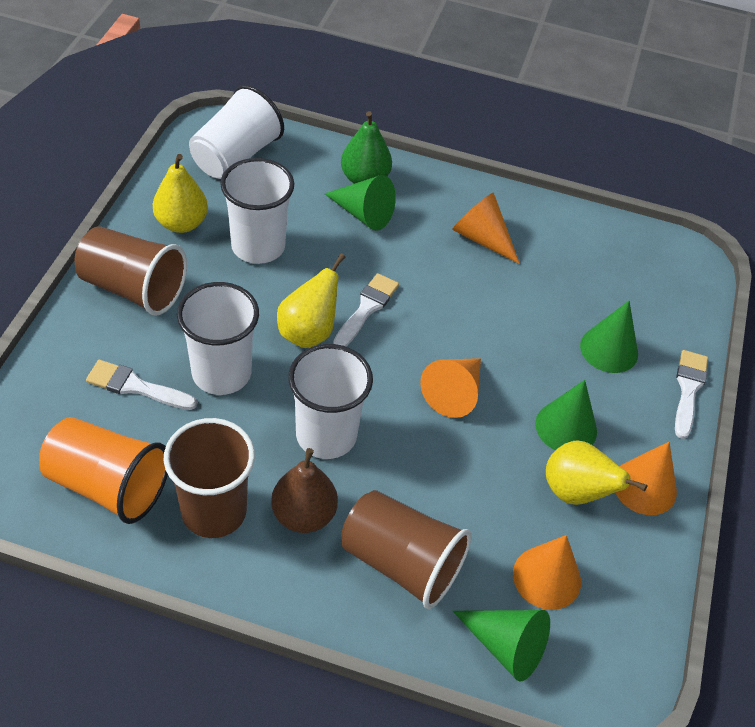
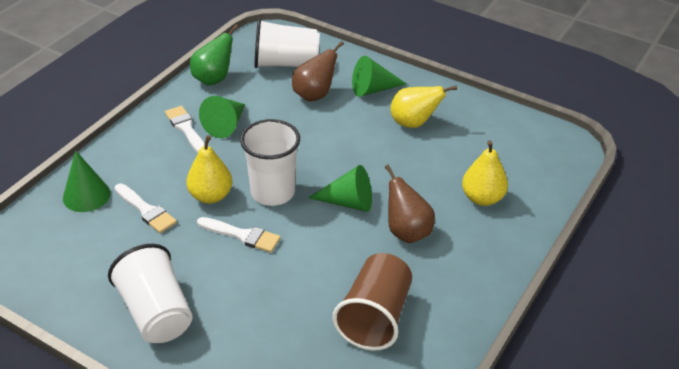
brown cup: 3 -> 1
brown pear: 1 -> 2
orange cone: 4 -> 0
orange cup: 1 -> 0
white cup: 4 -> 3

